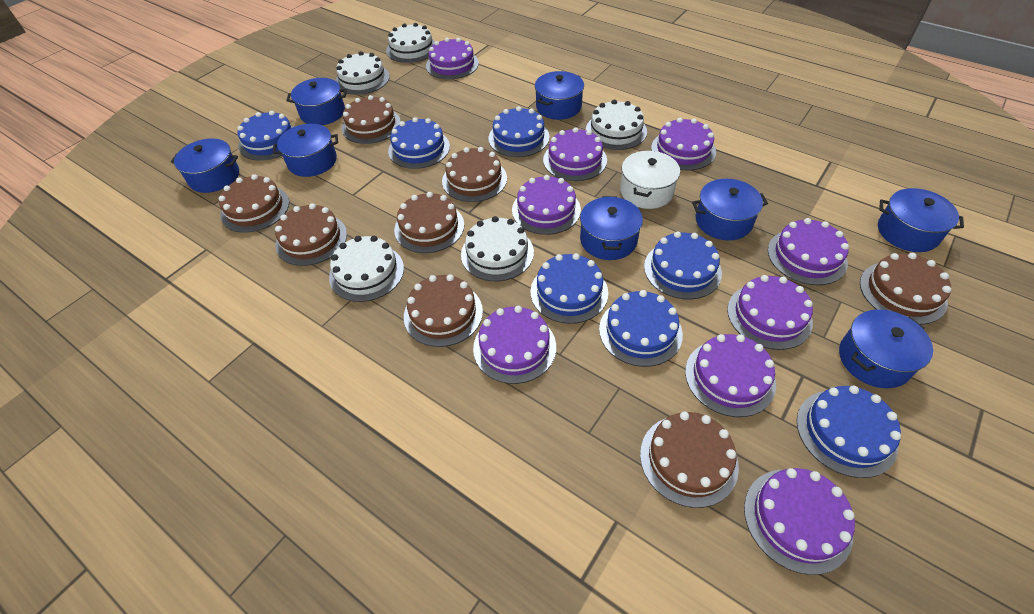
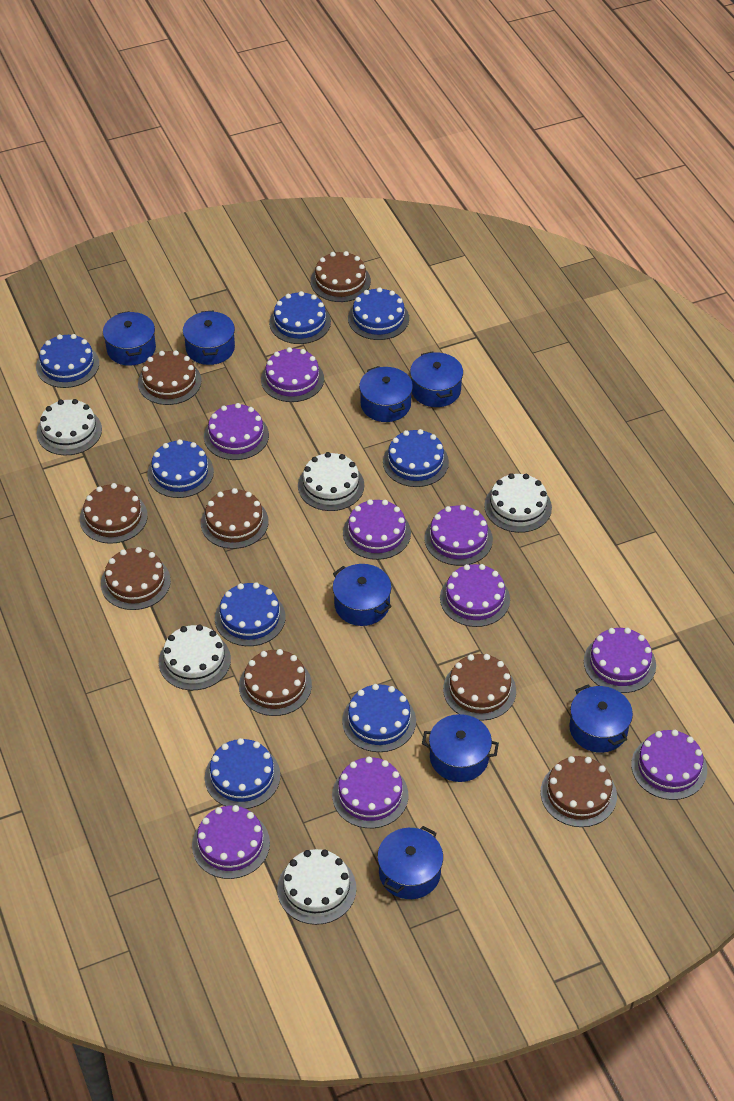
blue cake: 7 -> 8
white pot: 1 -> 0

